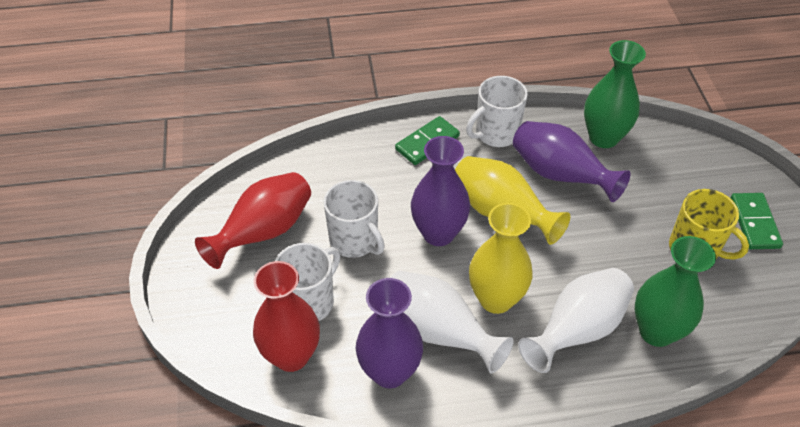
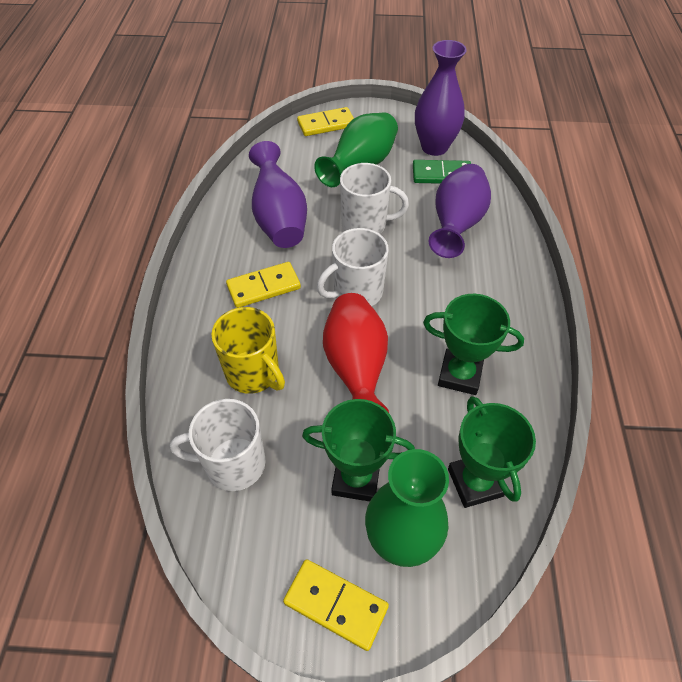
green domino: 2 -> 1
green trophy: 0 -> 3
red vase: 2 -> 1
white vase: 2 -> 0
yellow domino: 0 -> 3
yellow vase: 2 -> 0

